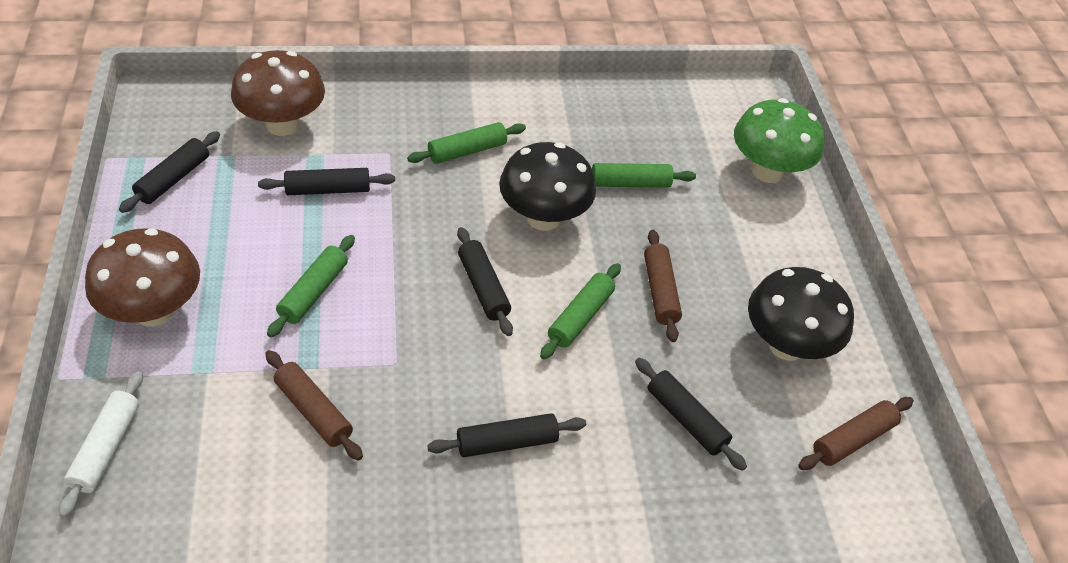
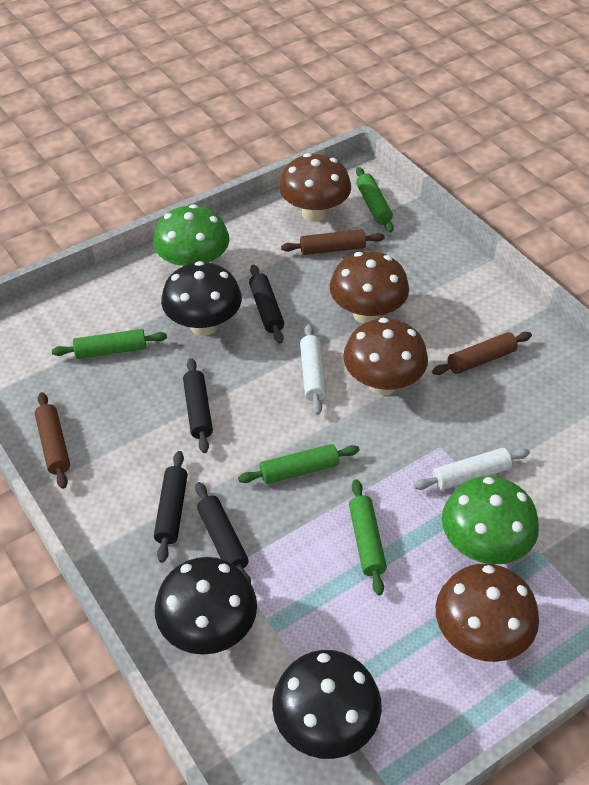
black mushroom: 2 -> 3
black rolling pin: 5 -> 4
brown mushroom: 2 -> 4
green mushroom: 1 -> 2
white rolling pin: 1 -> 2

